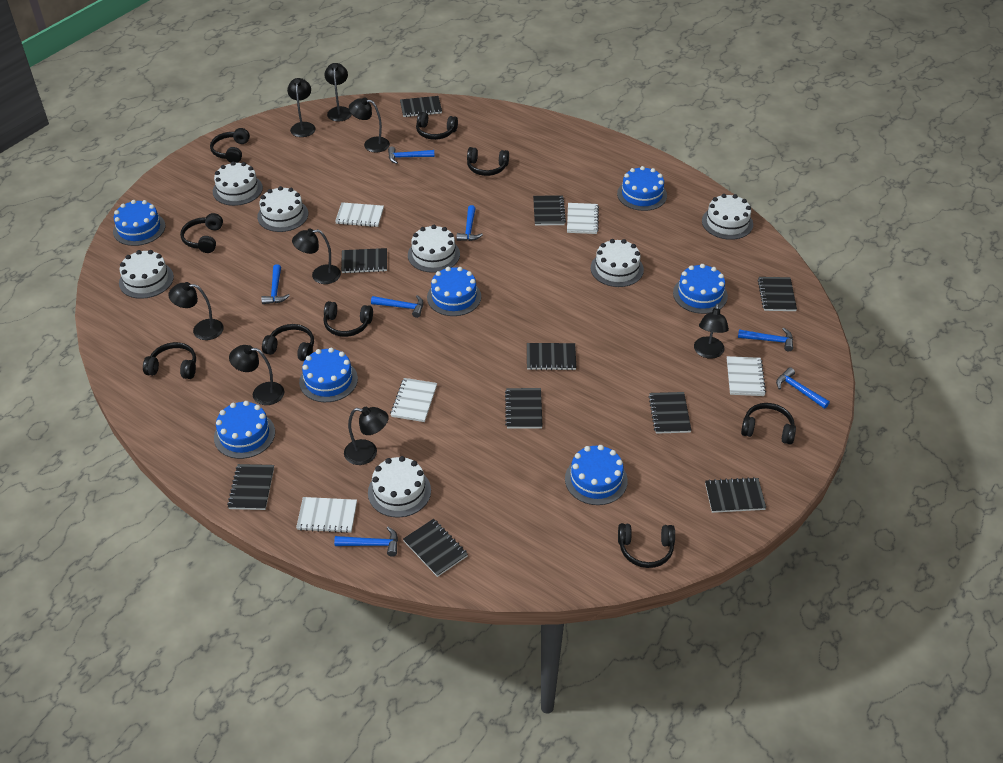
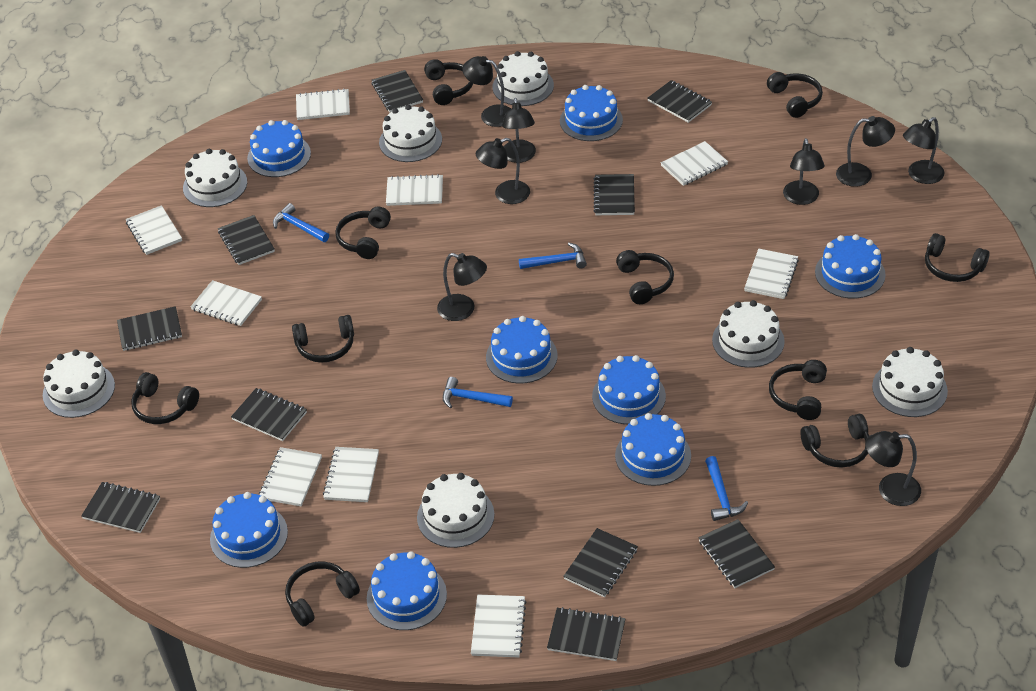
black headphones: 9 -> 10
blue cake: 7 -> 8
blue hammer: 7 -> 4
white notebook: 5 -> 9

